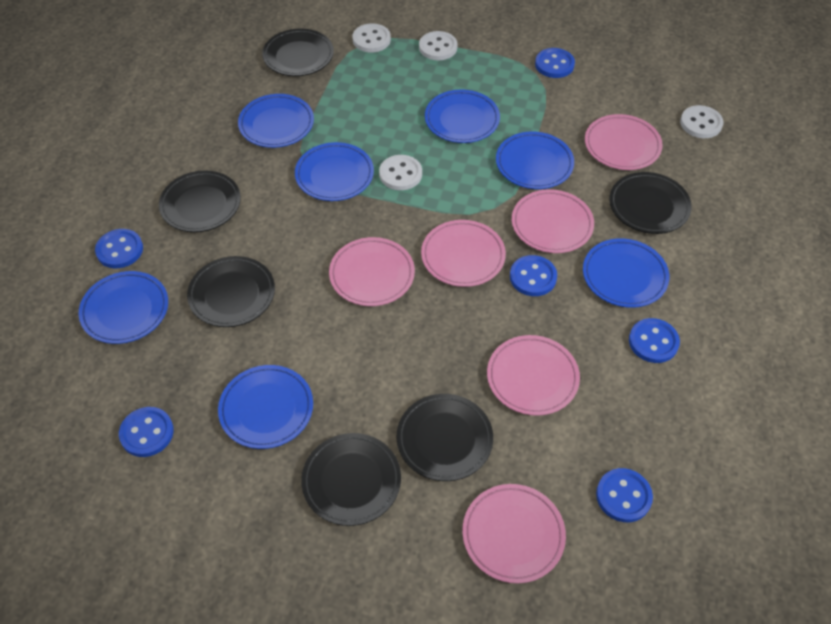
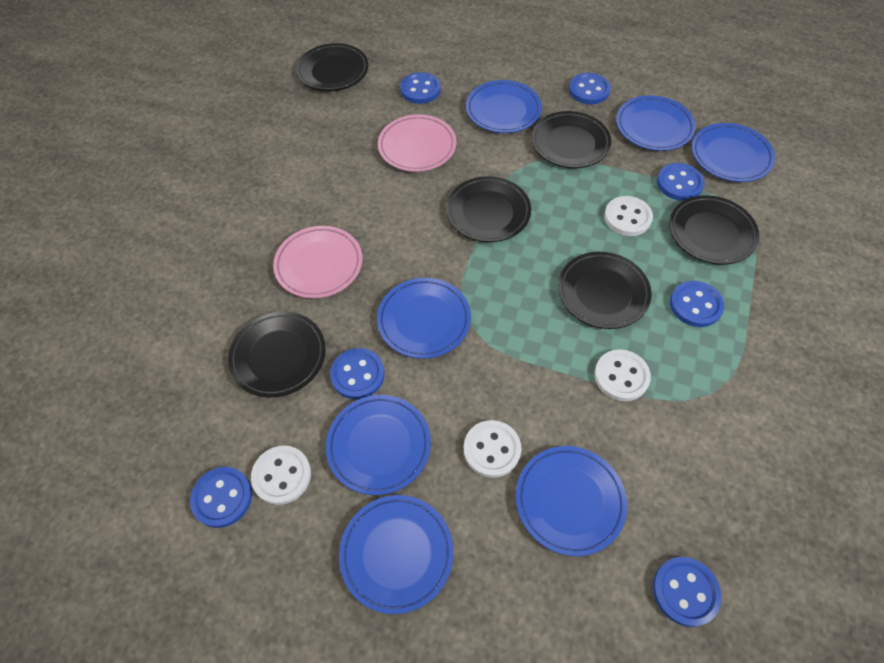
blue button: 6 -> 7
pink plate: 6 -> 2

